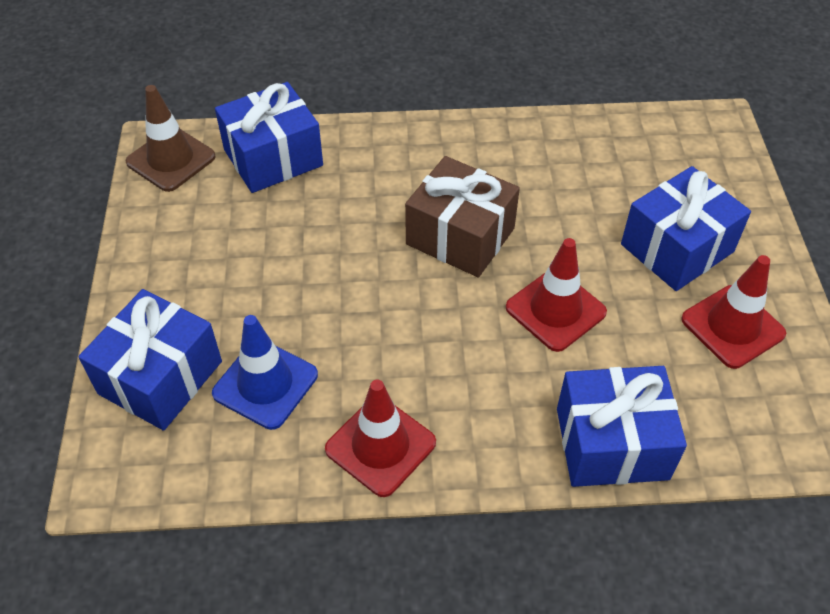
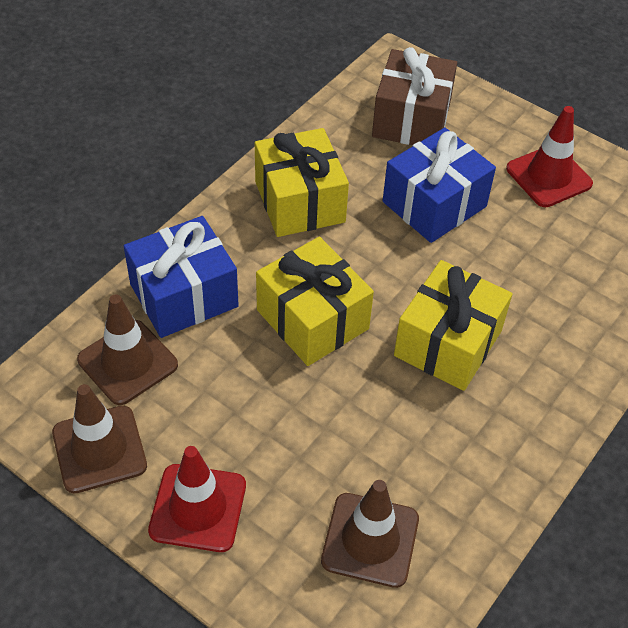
blue gift: 4 -> 2
blue traffic cone: 1 -> 0
brown traffic cone: 1 -> 3
red traffic cone: 3 -> 2
yellow gift: 0 -> 3

